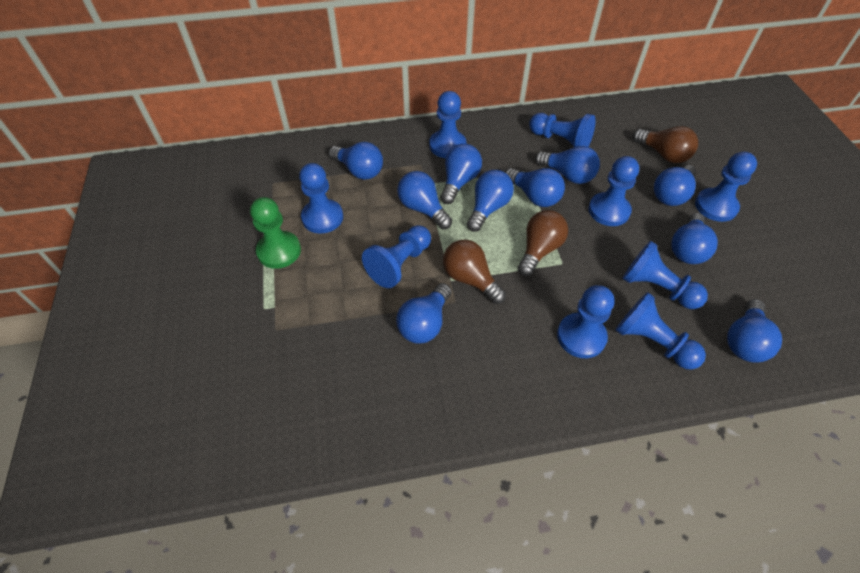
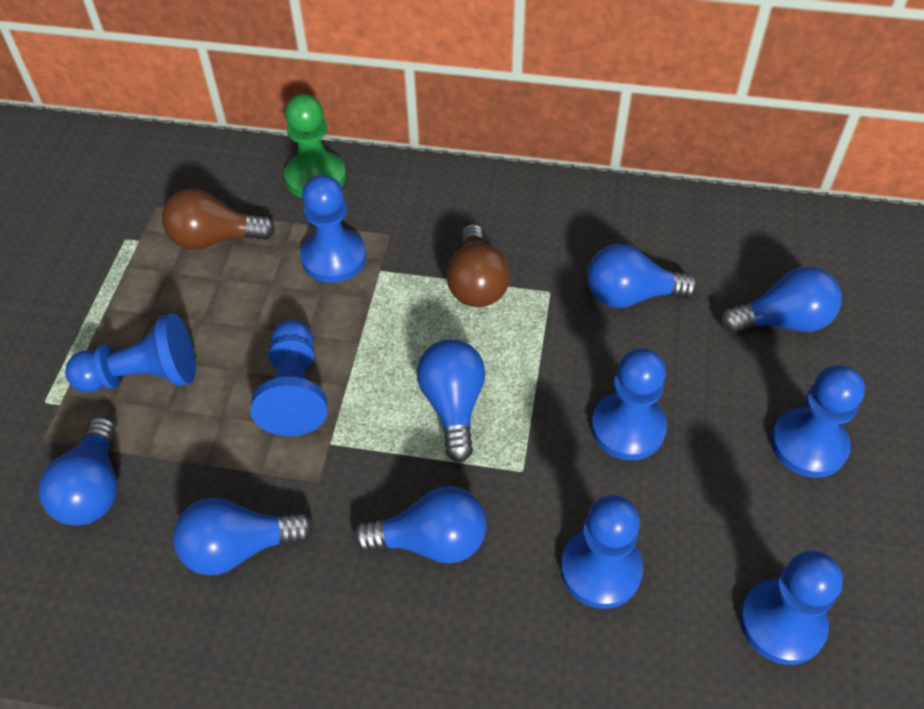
blue light bulb: 10 -> 6
blue pawn: 9 -> 7
brown light bulb: 3 -> 2

